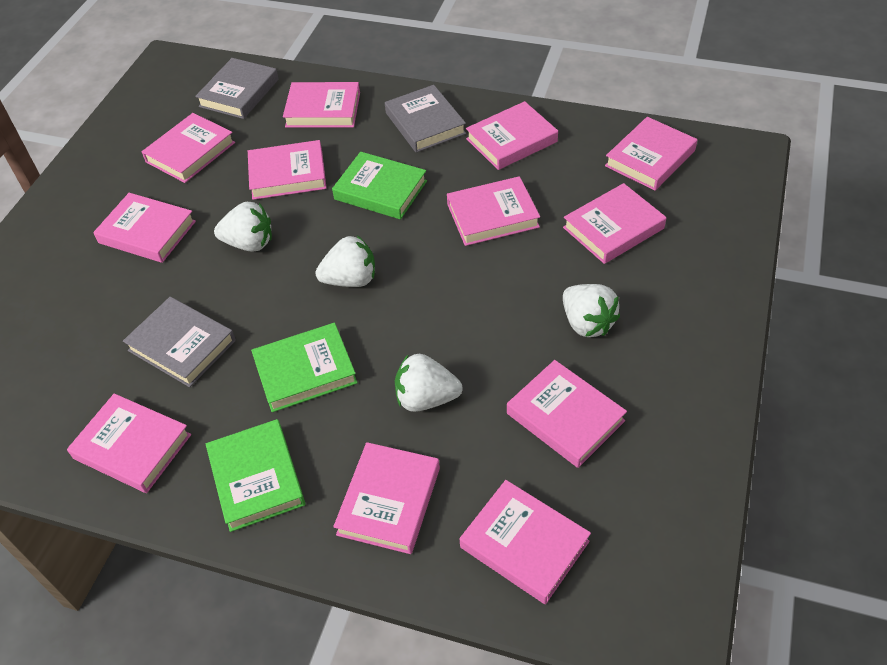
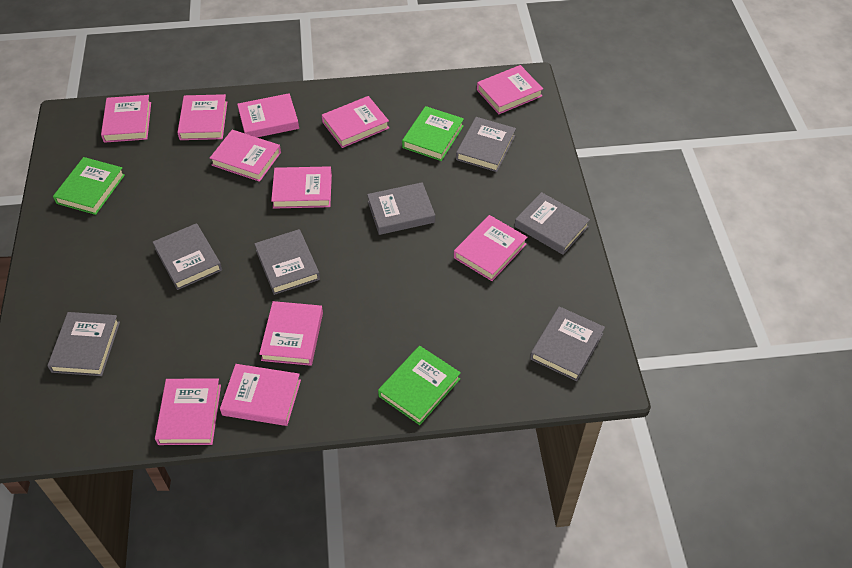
grey book: 3 -> 7
pink book: 12 -> 11
white strawberry: 4 -> 0

